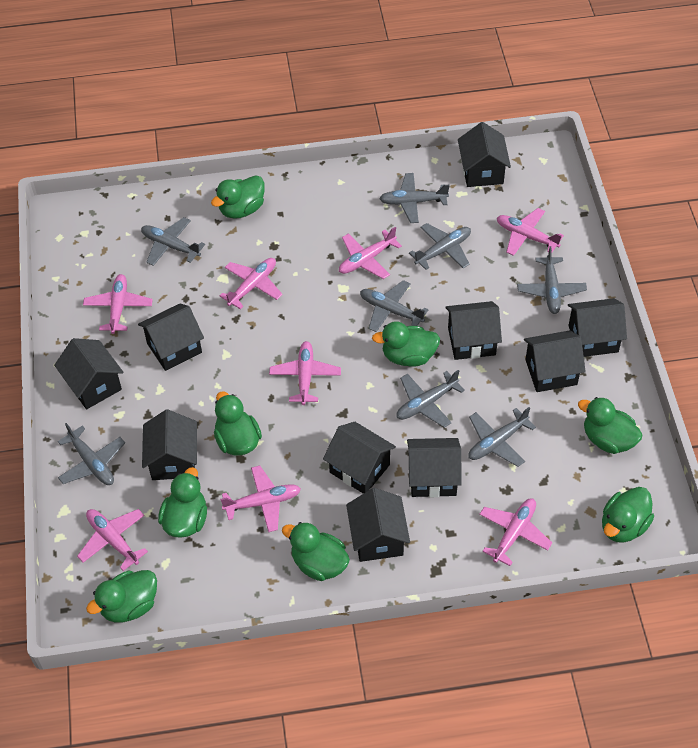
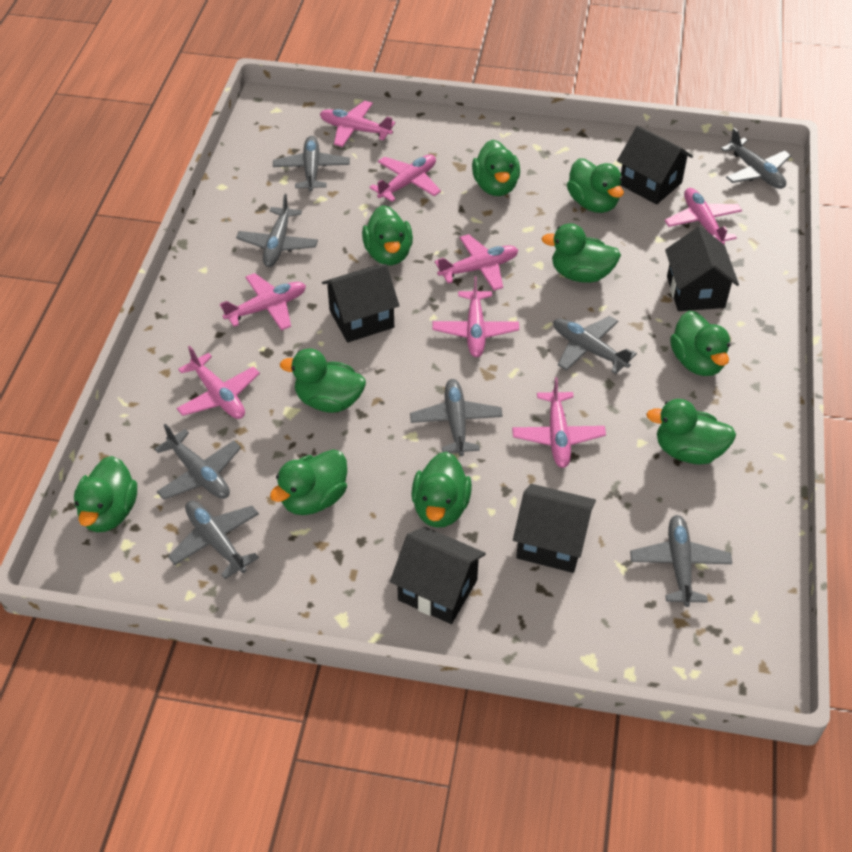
black house: 10 -> 5
green duck: 8 -> 10

